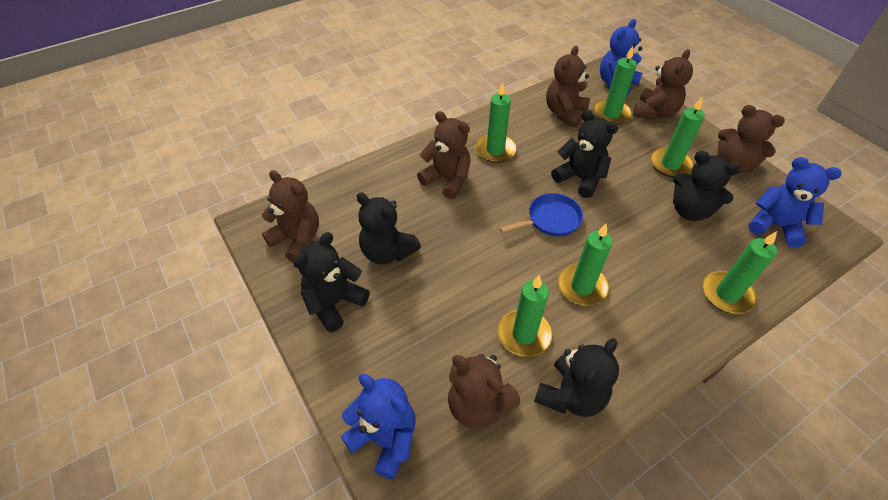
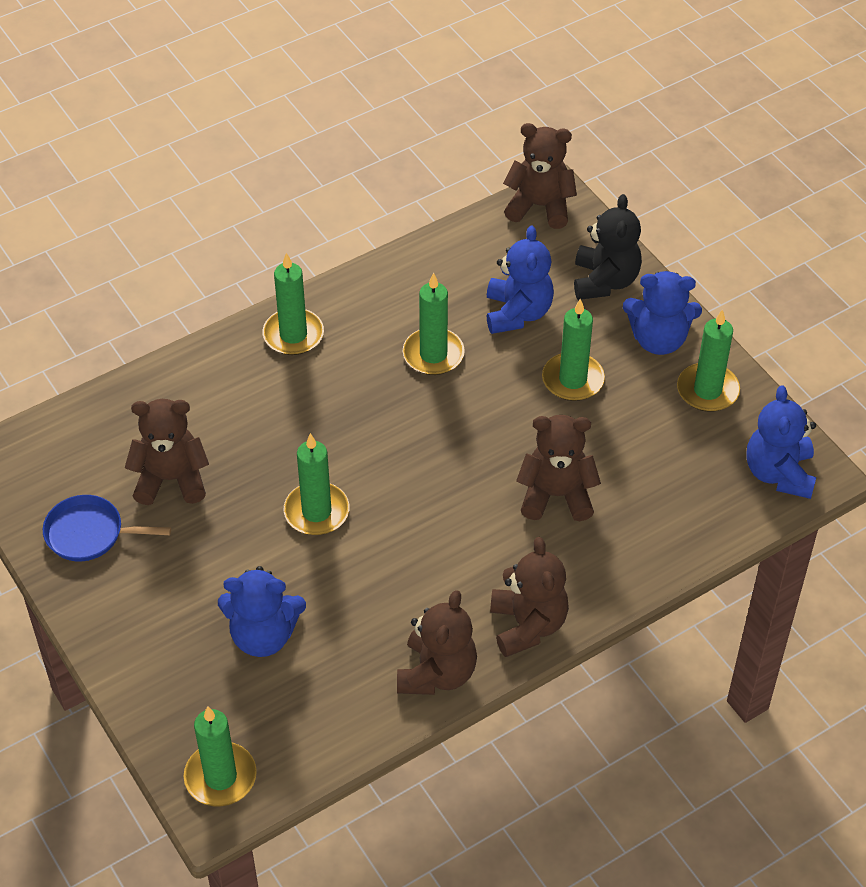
black teddy bear: 5 -> 1
blue teddy bear: 3 -> 4
brown teddy bear: 6 -> 5

